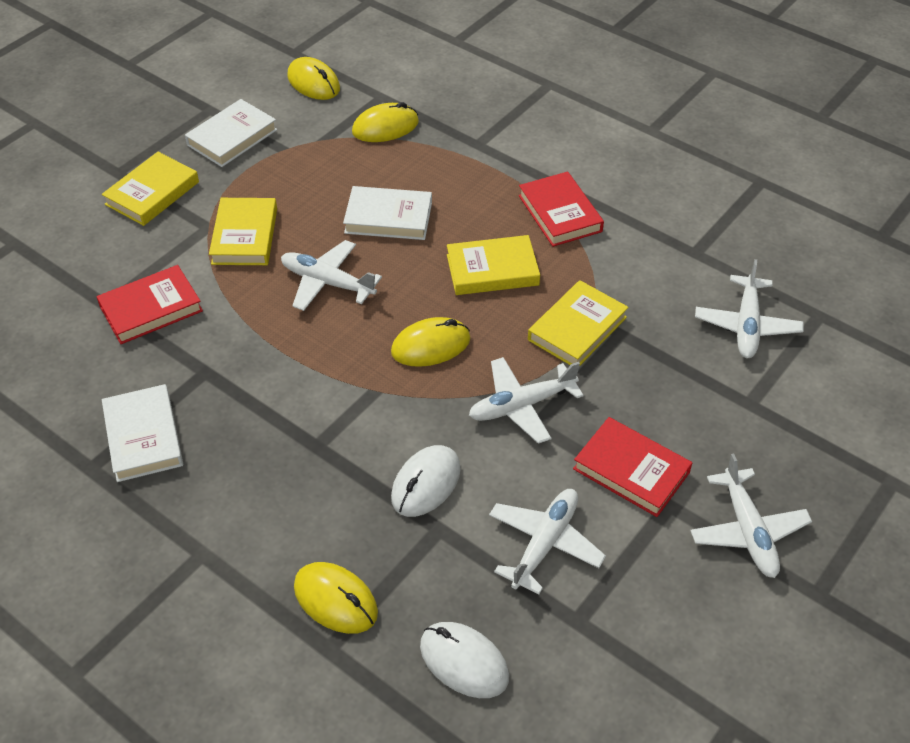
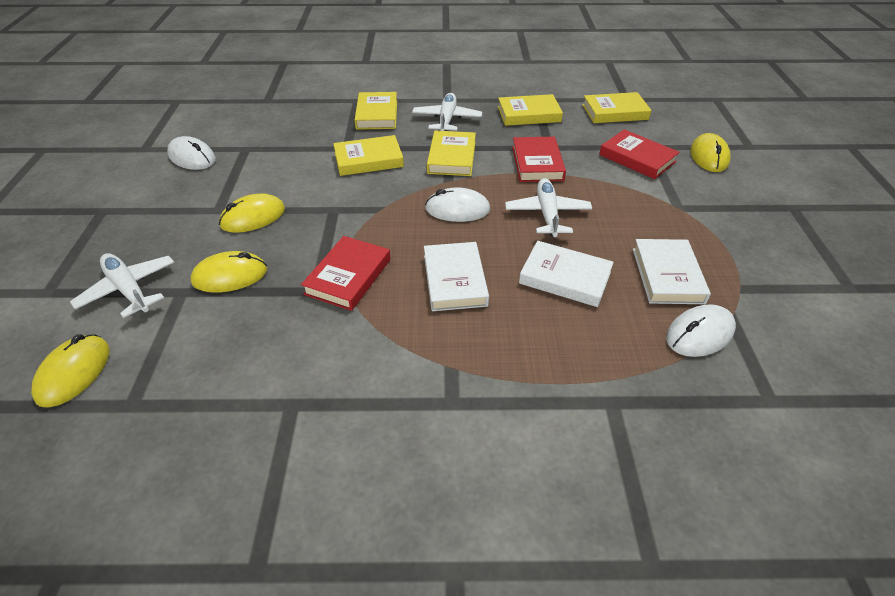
white mouse: 2 -> 3
white plane: 5 -> 3
yellow book: 4 -> 5

